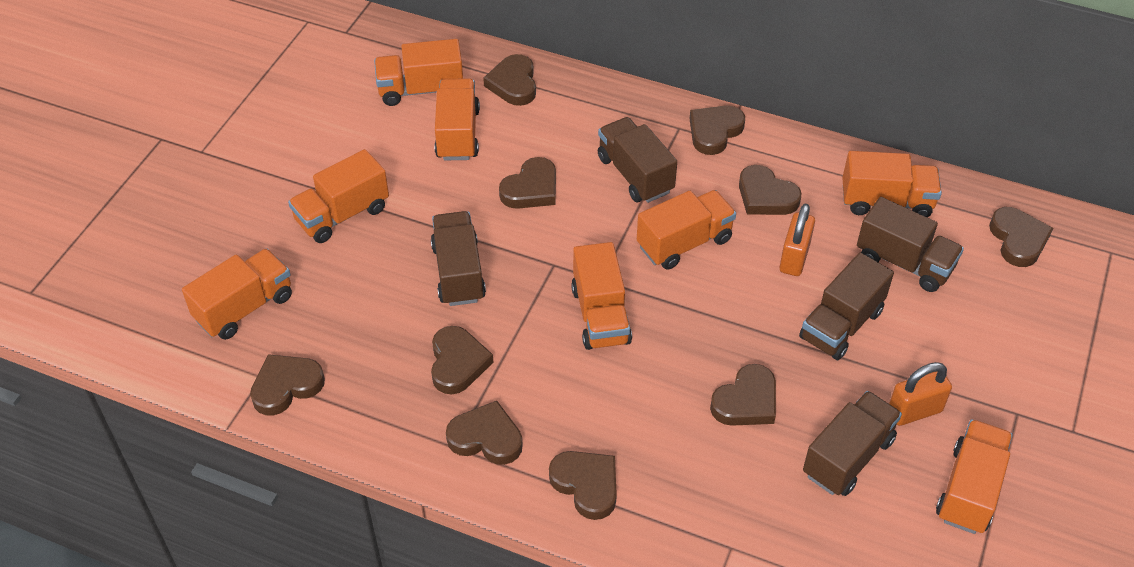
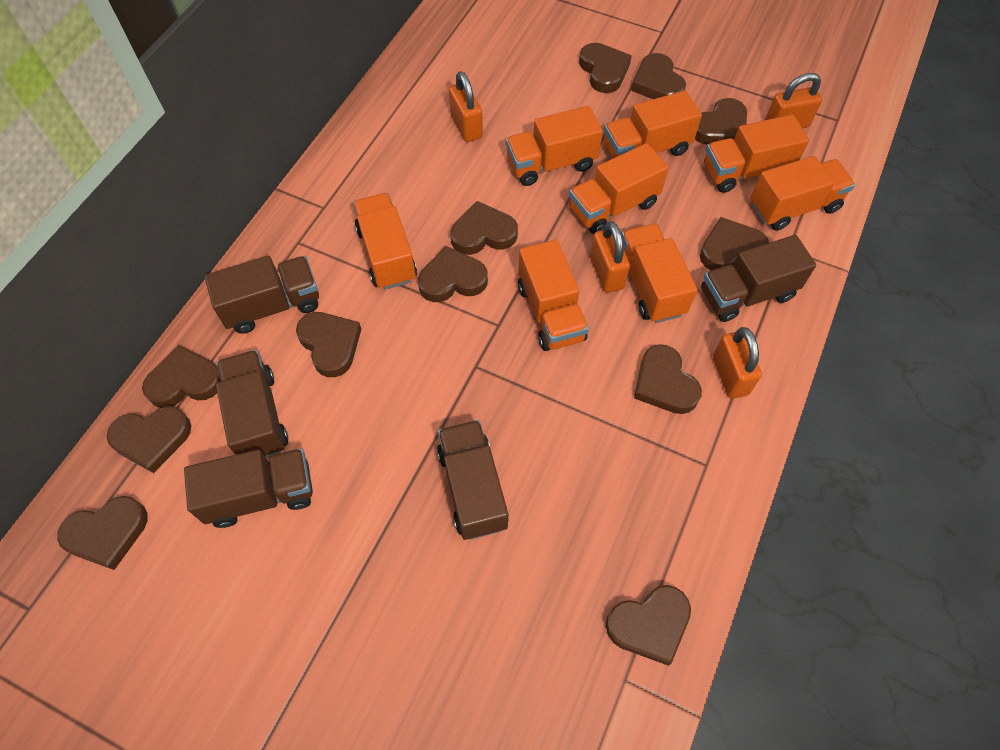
brown heart: 10 -> 12
orange padlock: 2 -> 4

